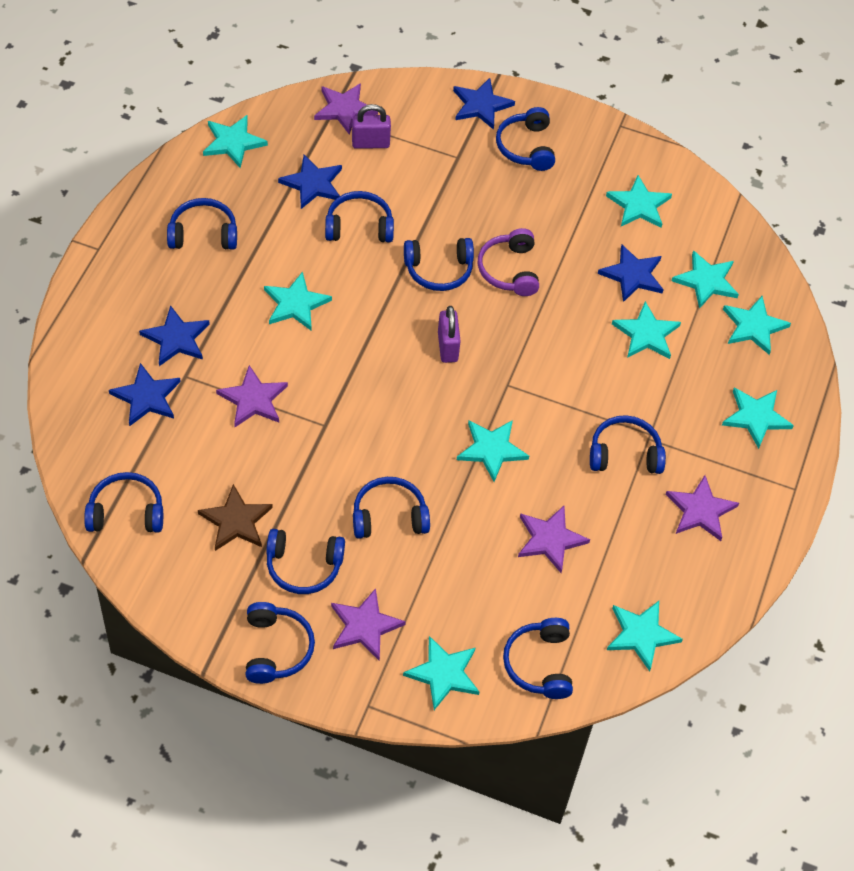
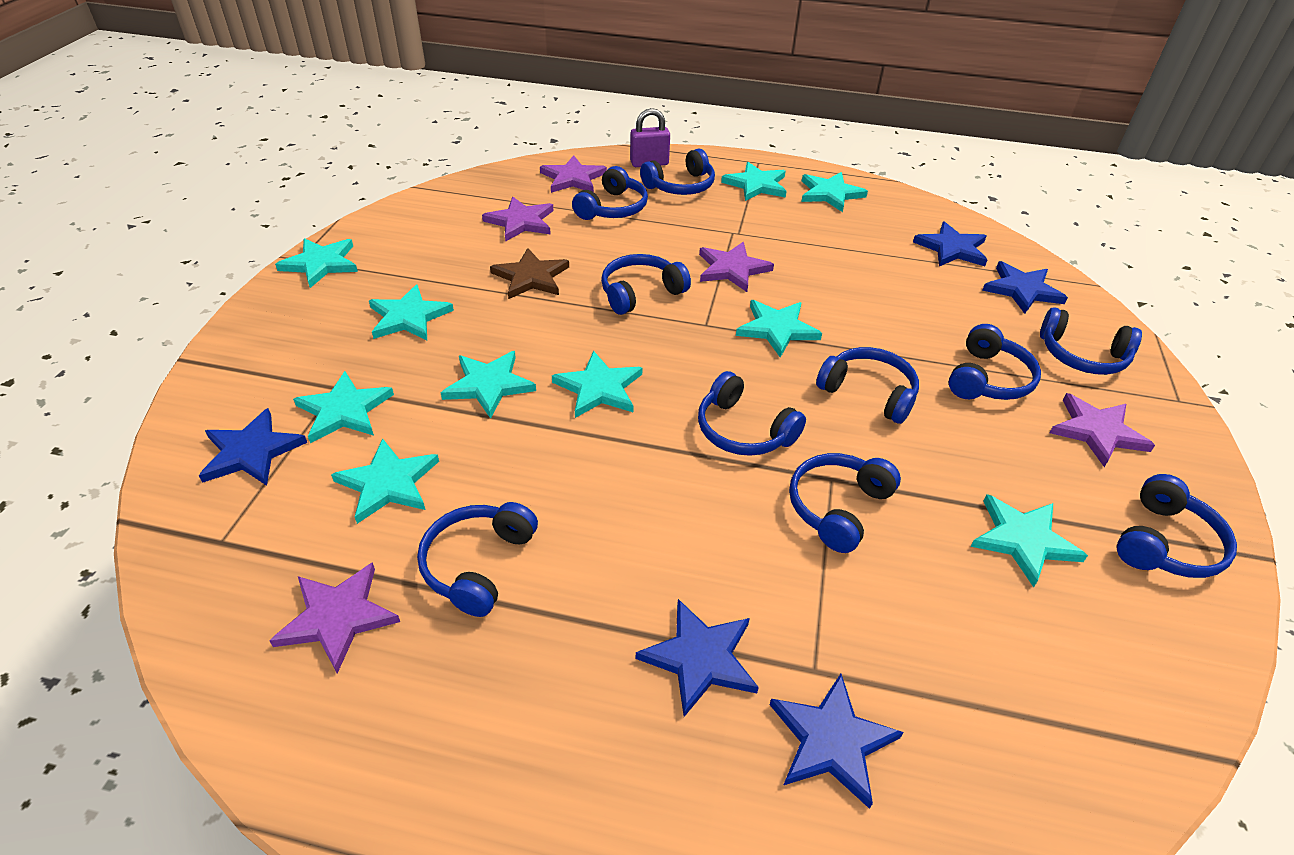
purple headphones: 1 -> 0
purple padlock: 2 -> 1

